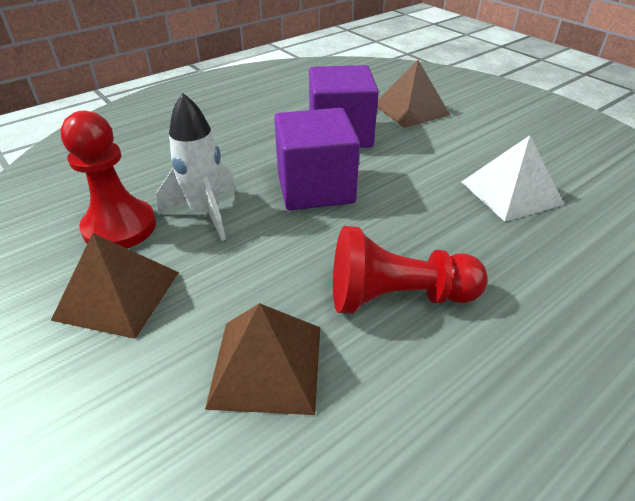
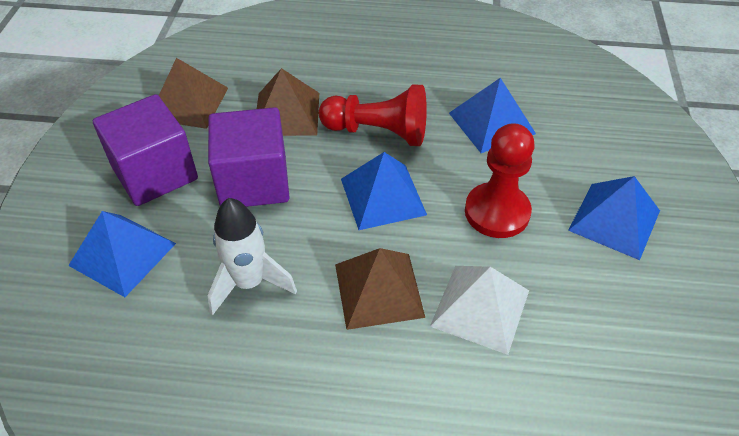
blue pyramid: 0 -> 4

